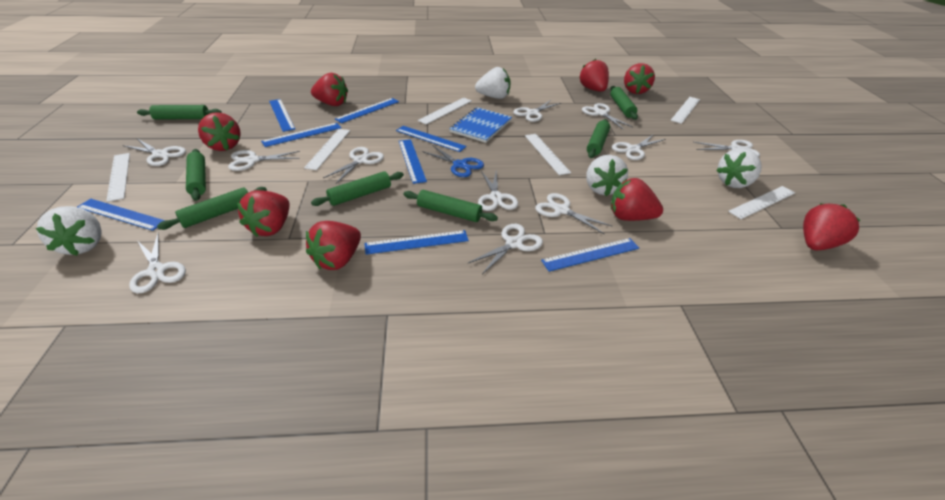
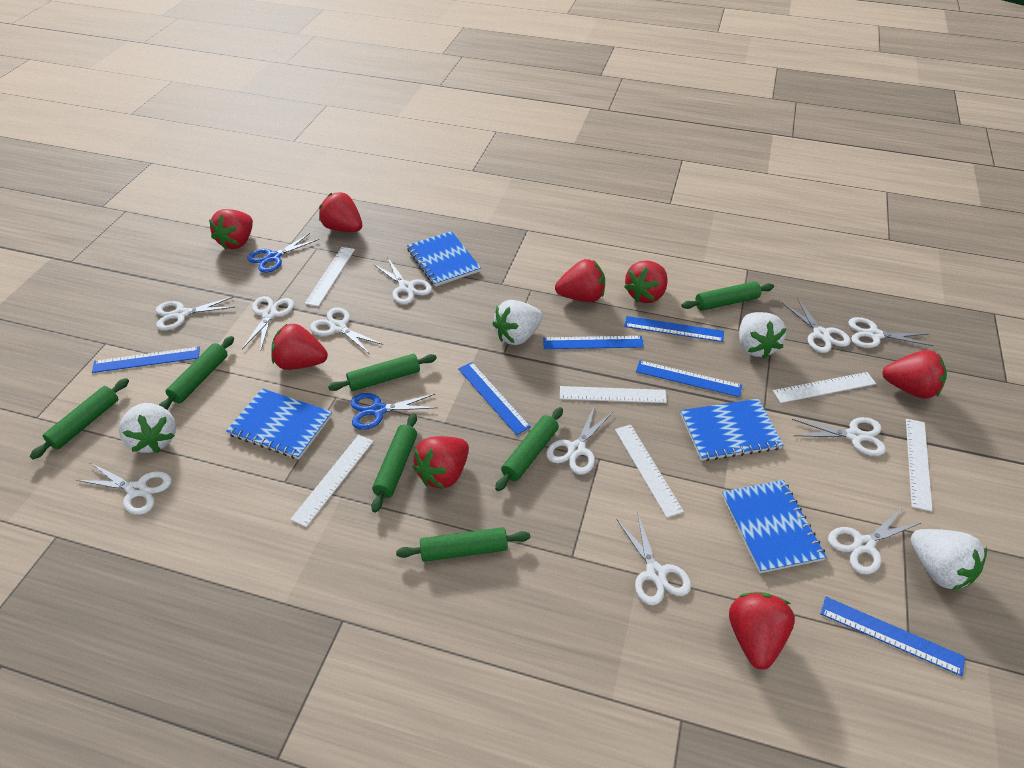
blue notebook: 1 -> 4
blue ruler: 8 -> 6
blue scissors: 1 -> 2

